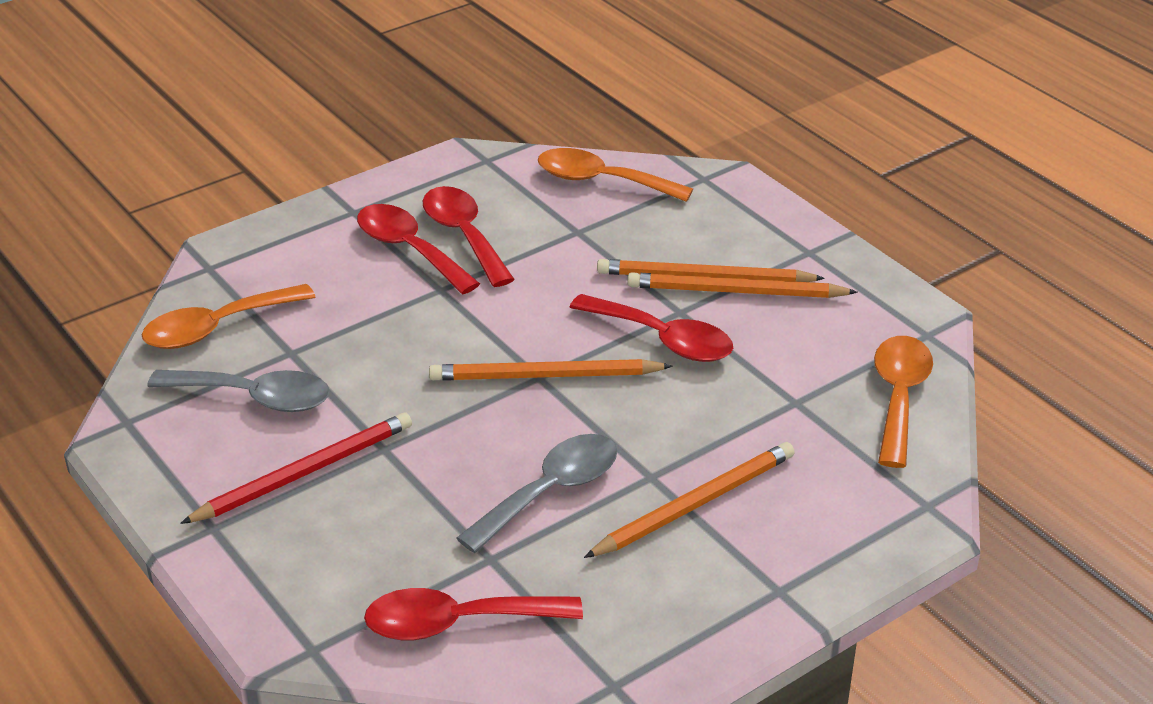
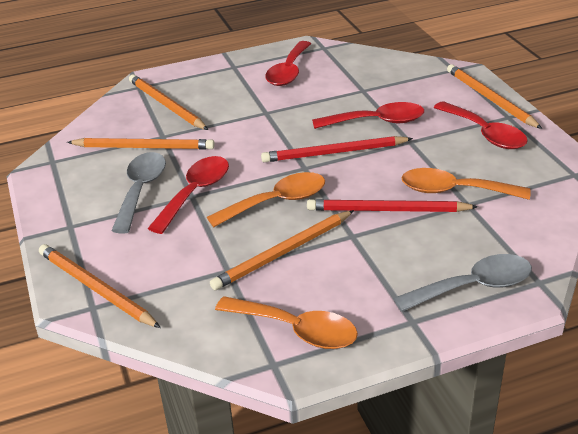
orange pencil: 4 -> 5
red pencil: 1 -> 2

